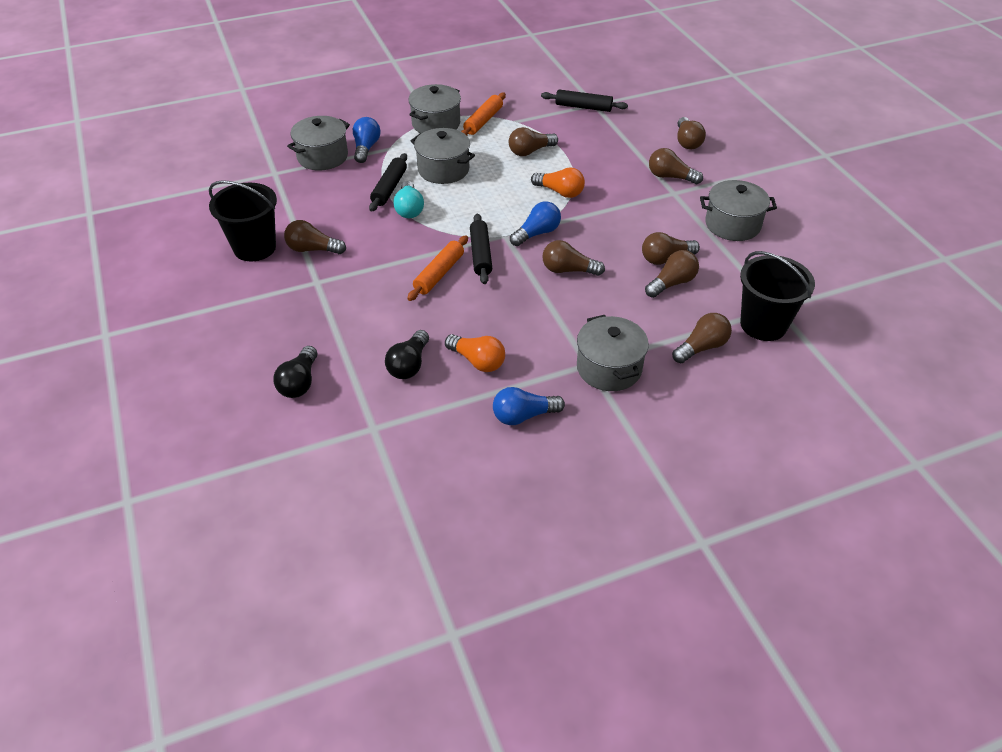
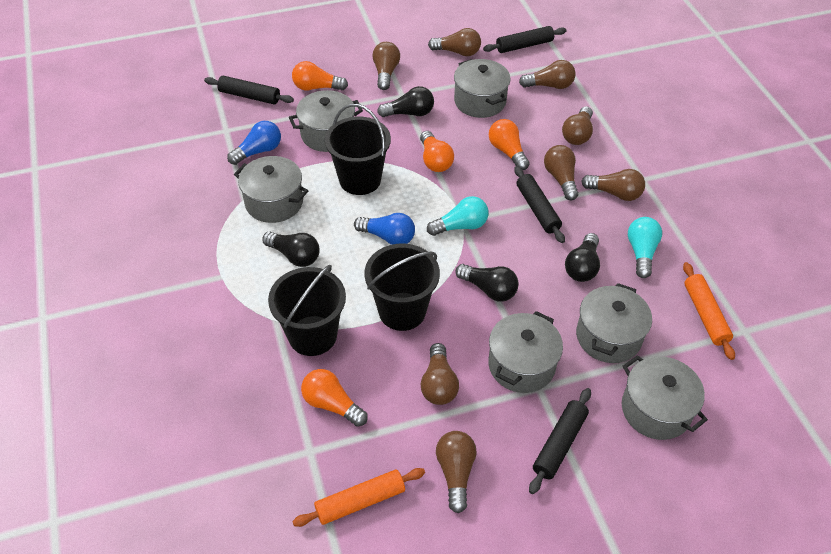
black bucket: 2 -> 3
black light bulb: 2 -> 4
black rolling pin: 3 -> 4
blue light bulb: 3 -> 2
grey pot: 5 -> 6
orange light bulb: 2 -> 4
turquoise light bulb: 1 -> 2

